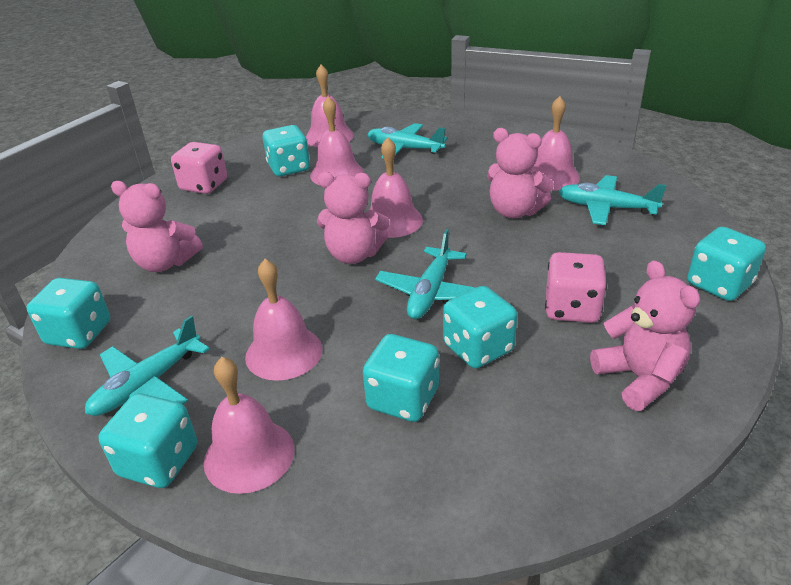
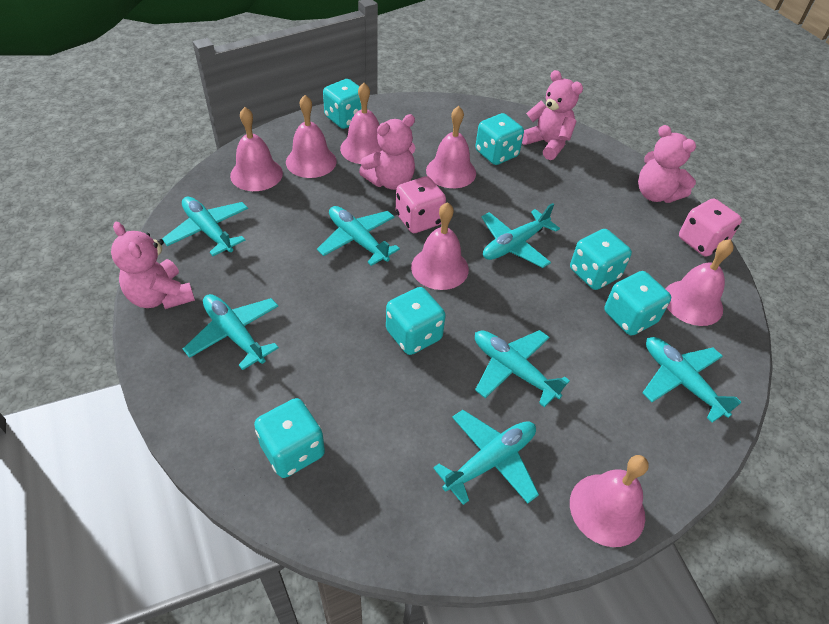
pink bell: 6 -> 7
turquoise plane: 4 -> 7

